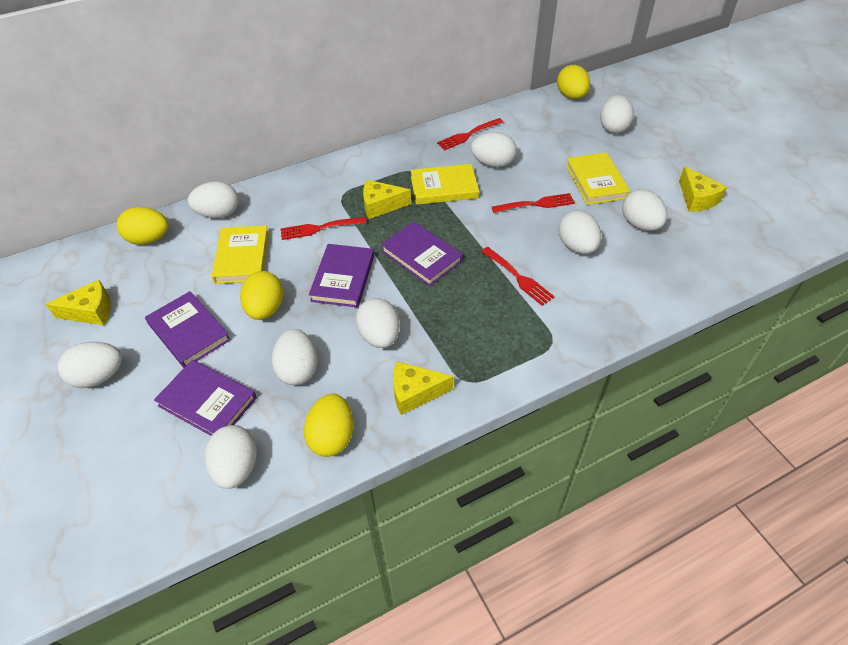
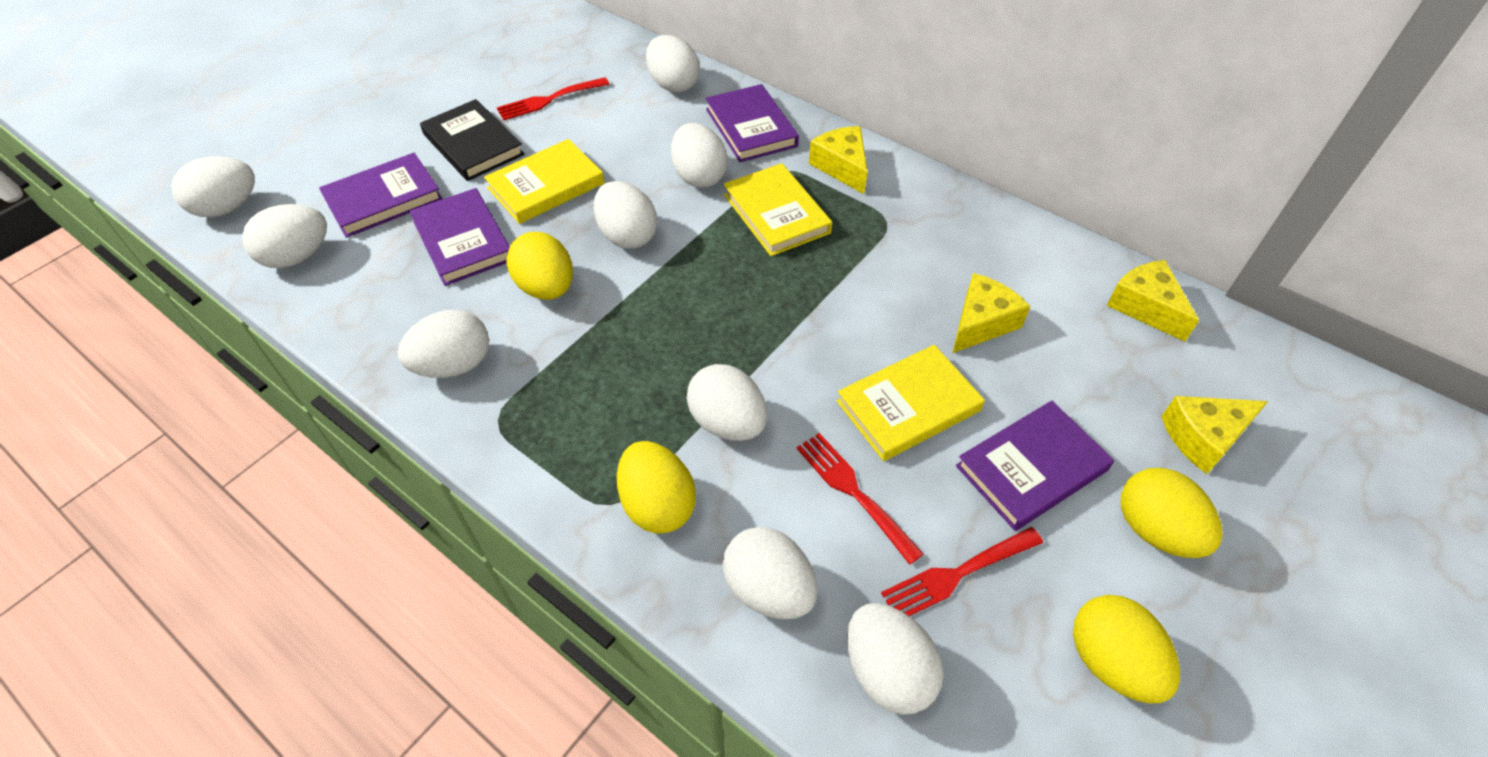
black book: 0 -> 1
red fork: 4 -> 3

